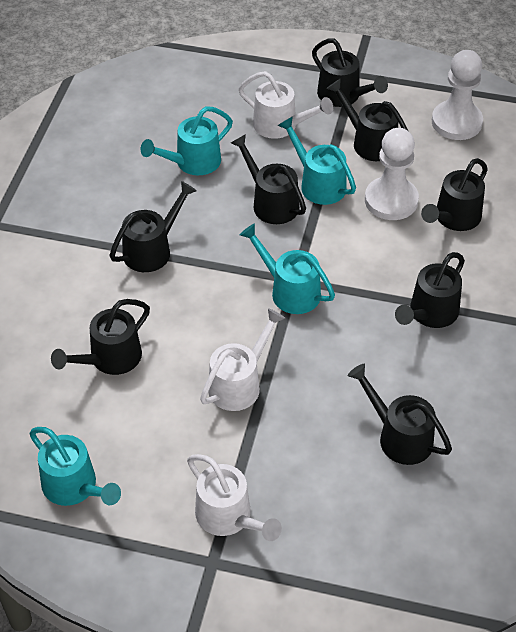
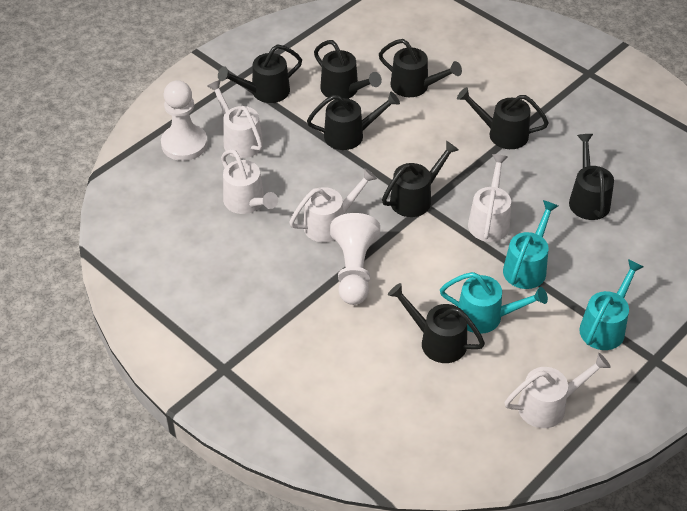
turquoise watering can: 4 -> 3
white watering can: 3 -> 5

